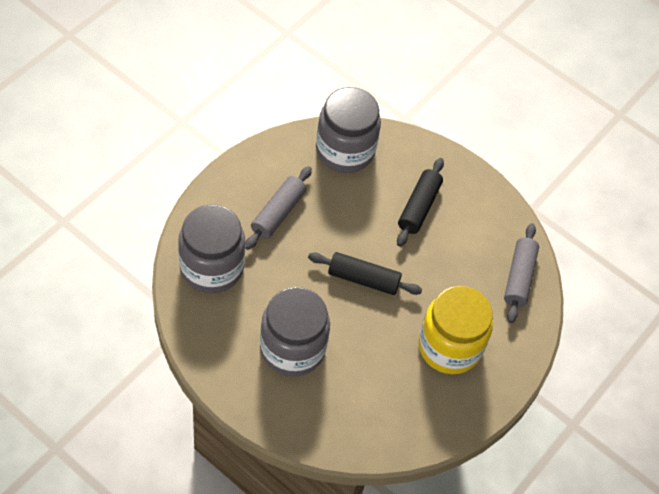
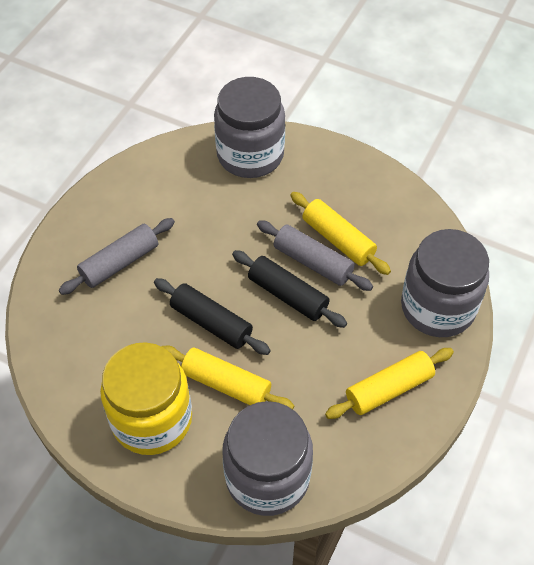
yellow rolling pin: 0 -> 3

